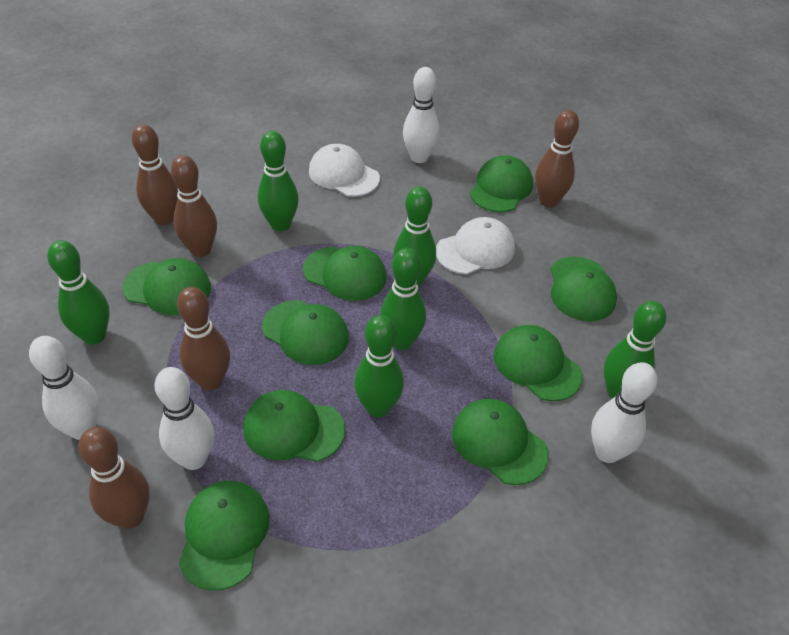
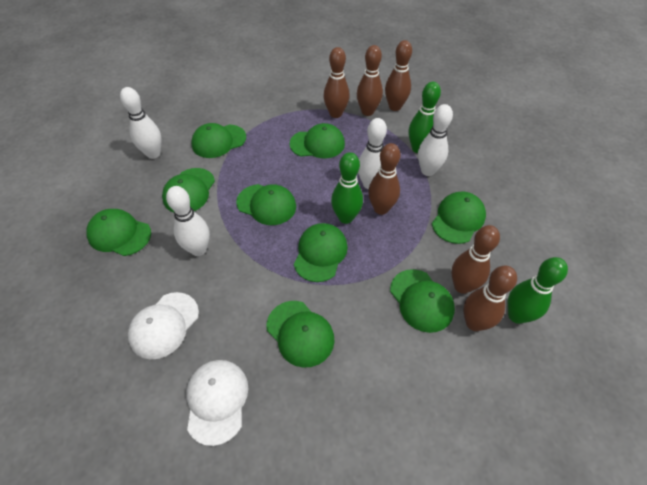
brown bowling pin: 5 -> 6
green bowling pin: 6 -> 3

